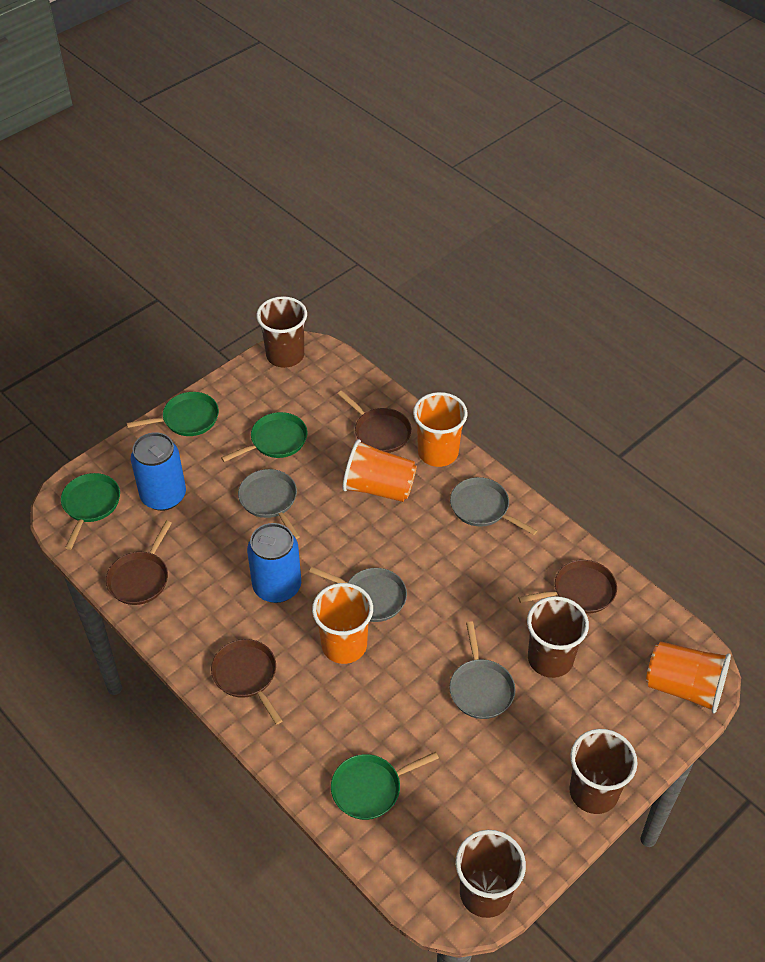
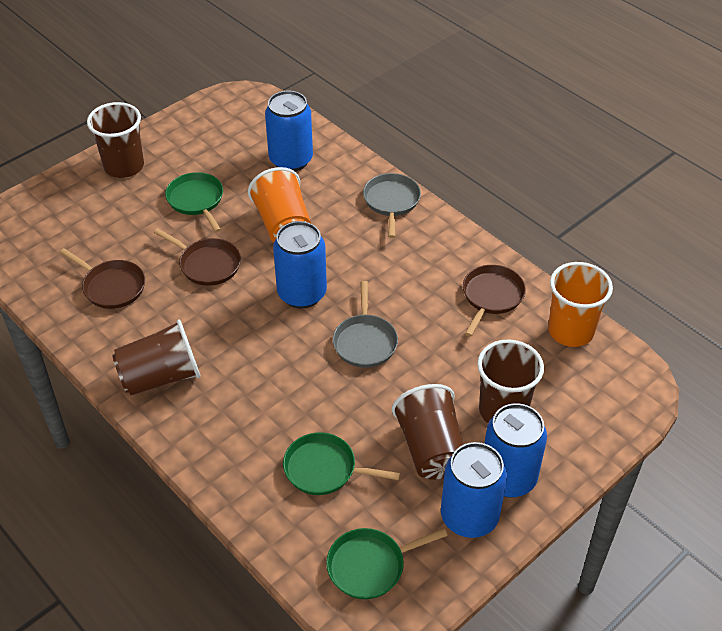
blue can: 2 -> 4
brown pan: 4 -> 3
green pan: 4 -> 3
grey pan: 4 -> 2
orange cup: 4 -> 2

